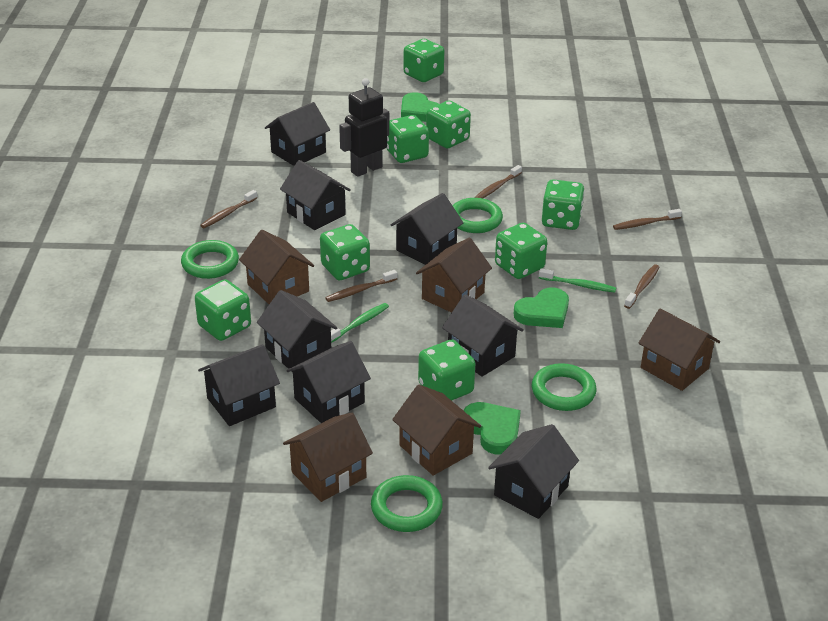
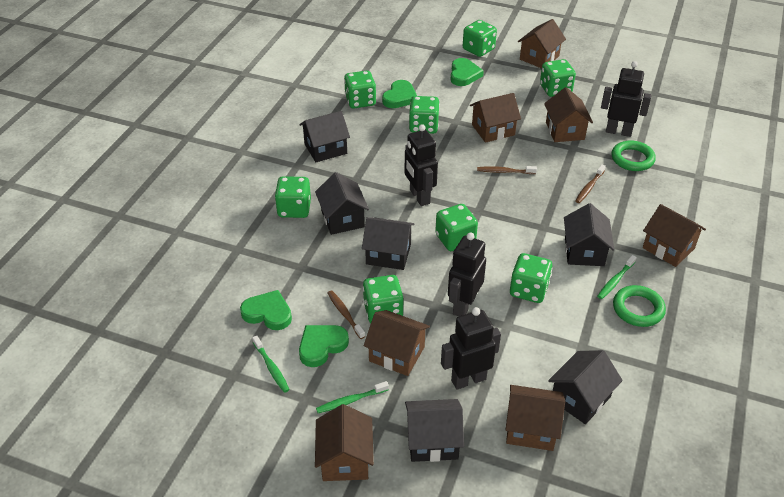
black house: 8 -> 6
black robot: 1 -> 4
brown house: 5 -> 7
brown toothbrush: 5 -> 3
green heart: 3 -> 4
green ring: 4 -> 2
green toothbrush: 2 -> 3

